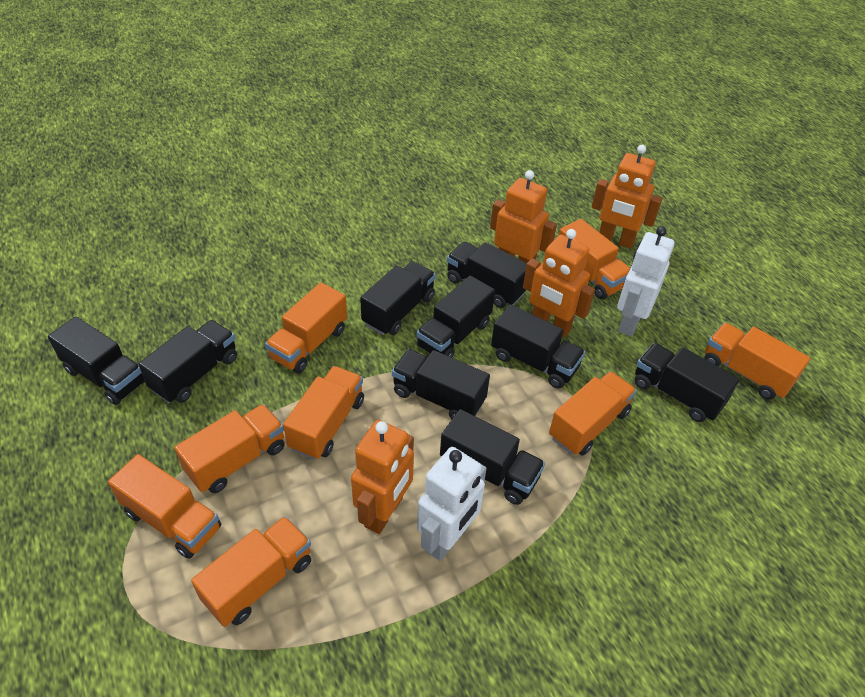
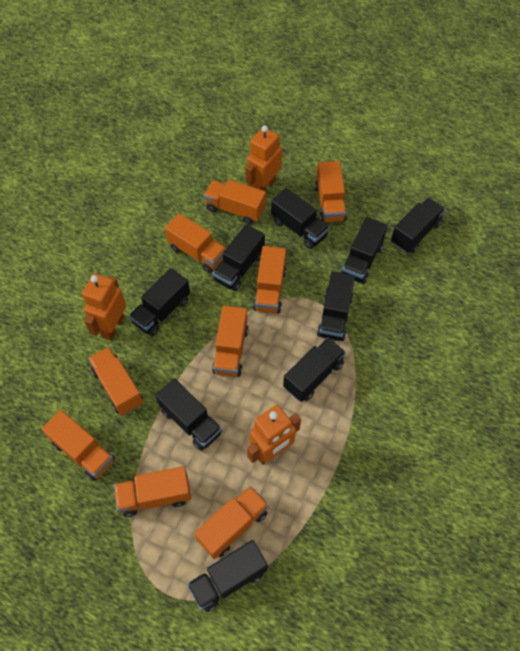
orange robot: 4 -> 3
orange truck: 8 -> 9
white robot: 2 -> 0

